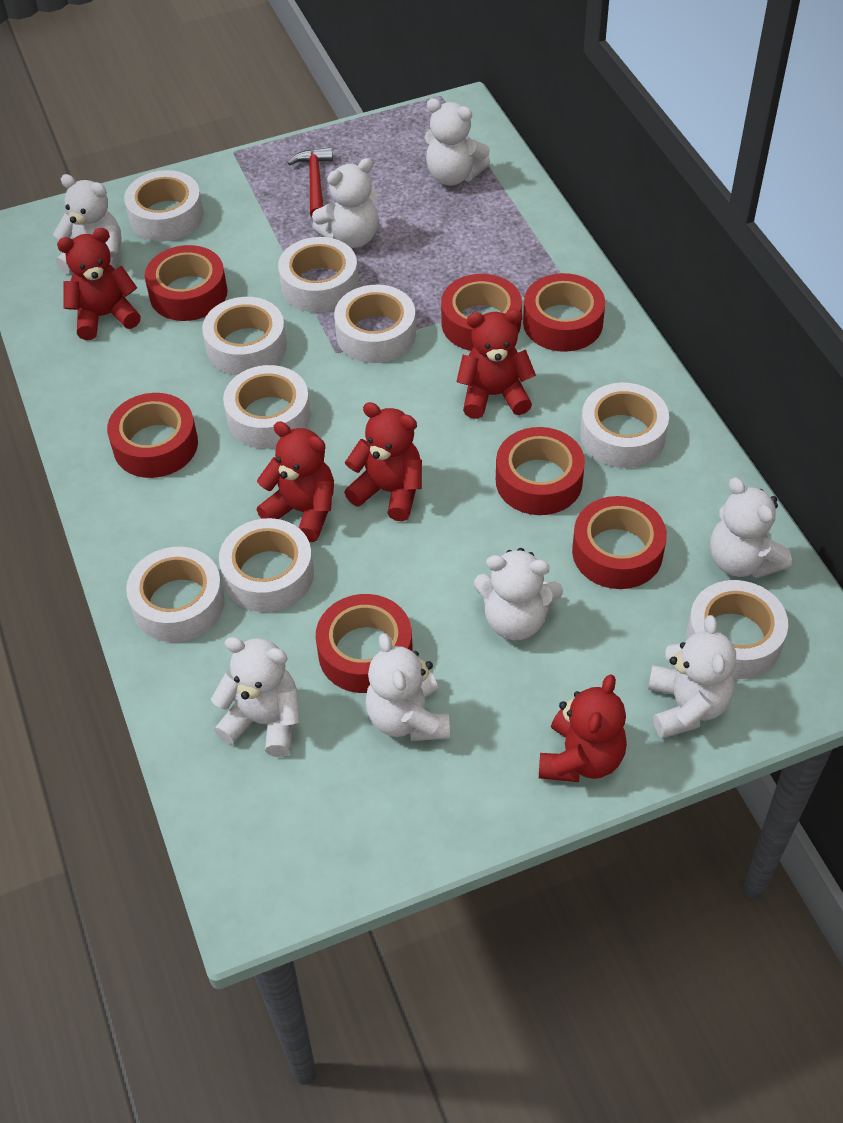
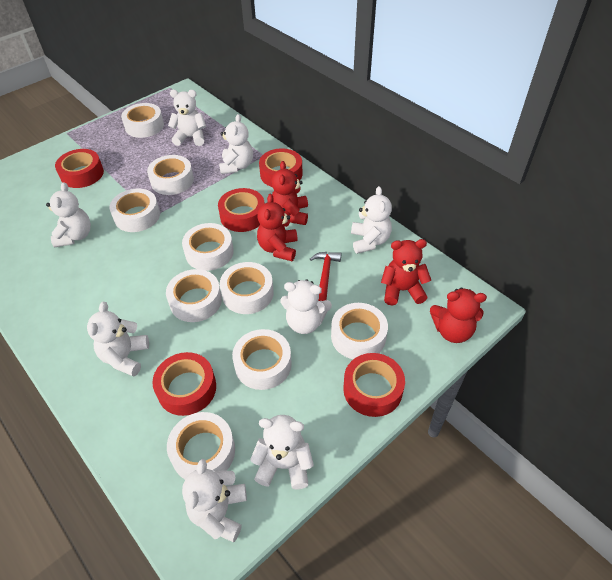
red tape: 7 -> 5
red teddy bear: 5 -> 4

